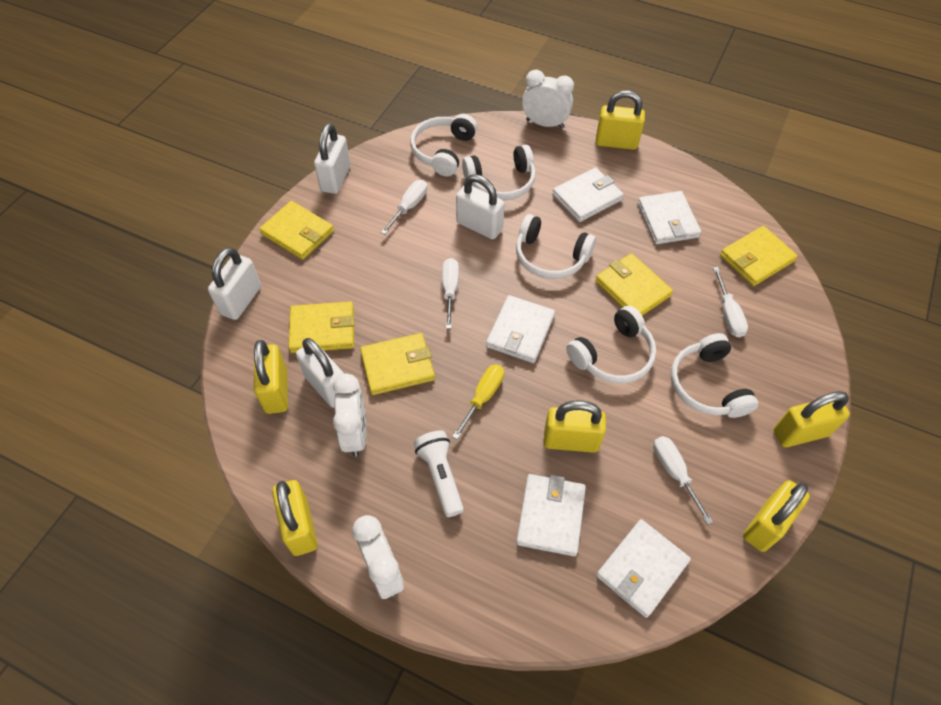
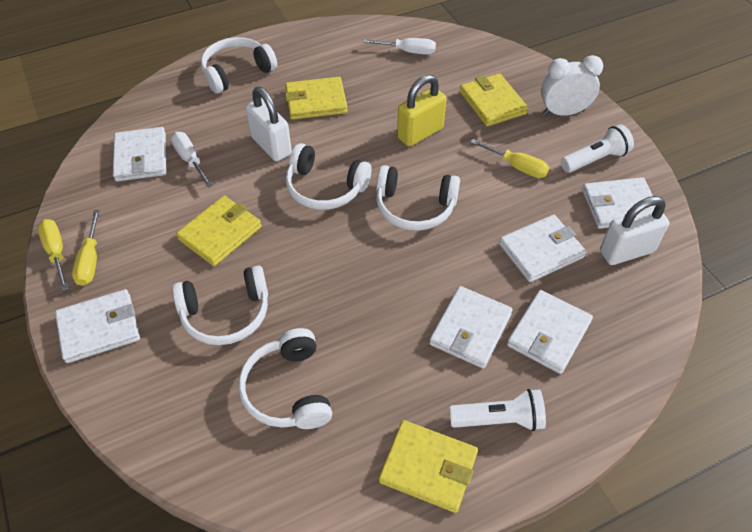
white clock: 3 -> 1
white flashlight: 1 -> 2
white padlock: 4 -> 2
white screwdriver: 4 -> 2
white wallet: 5 -> 6
yellow padlock: 6 -> 1
yellow screwdriver: 1 -> 3
yellow wallet: 5 -> 4

